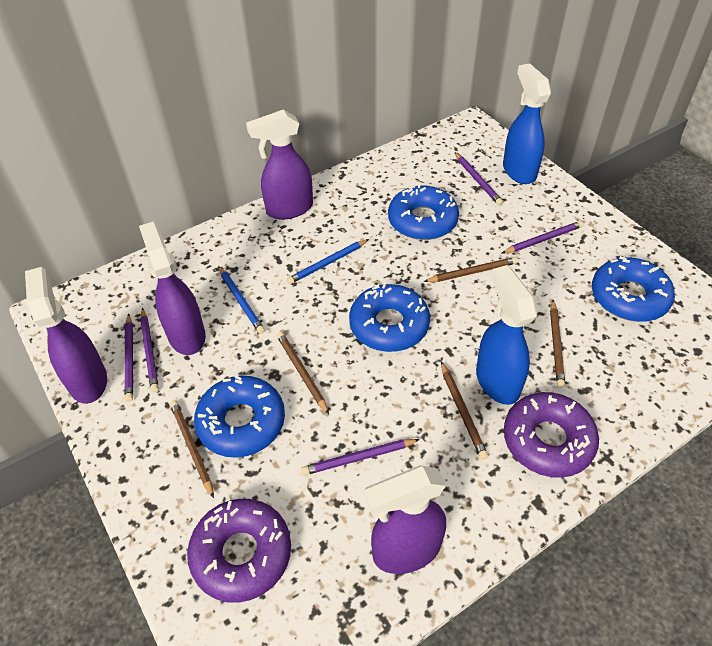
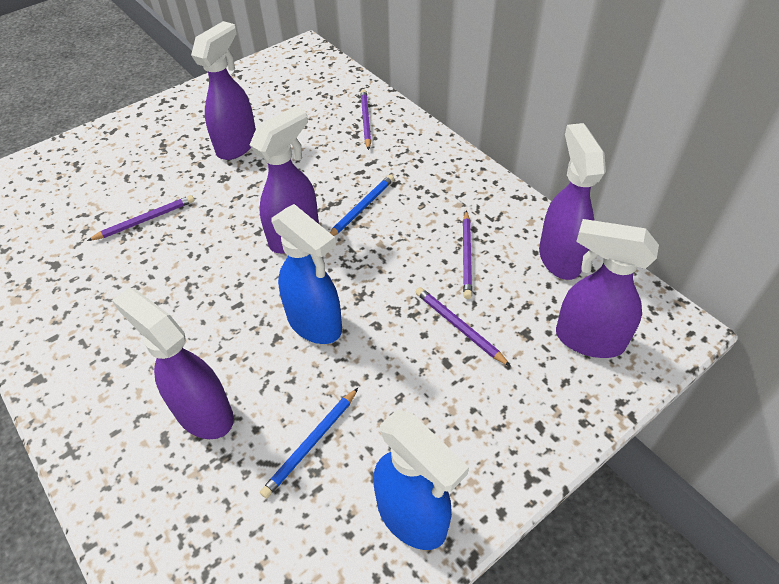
blue donut: 4 -> 0
brown pencil: 5 -> 0
purple donut: 2 -> 0
purple pencil: 5 -> 4
purple spray bottle: 4 -> 5

